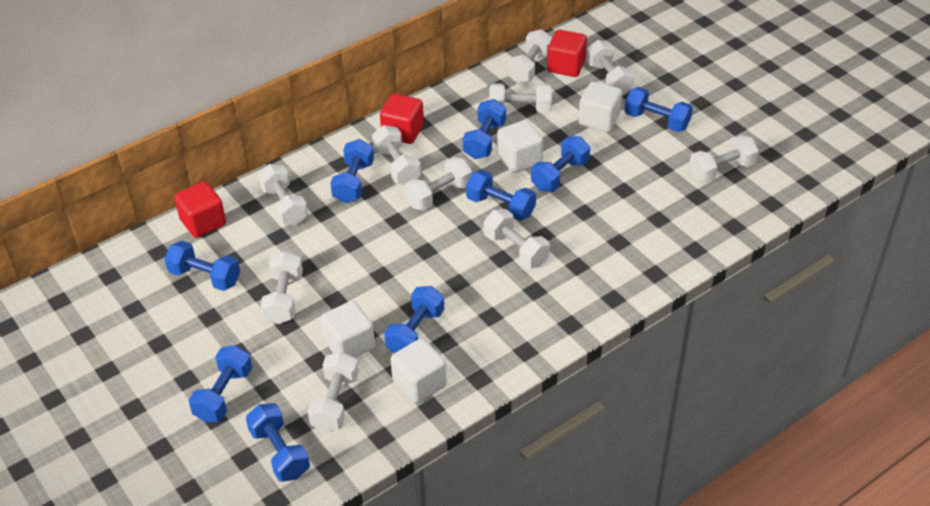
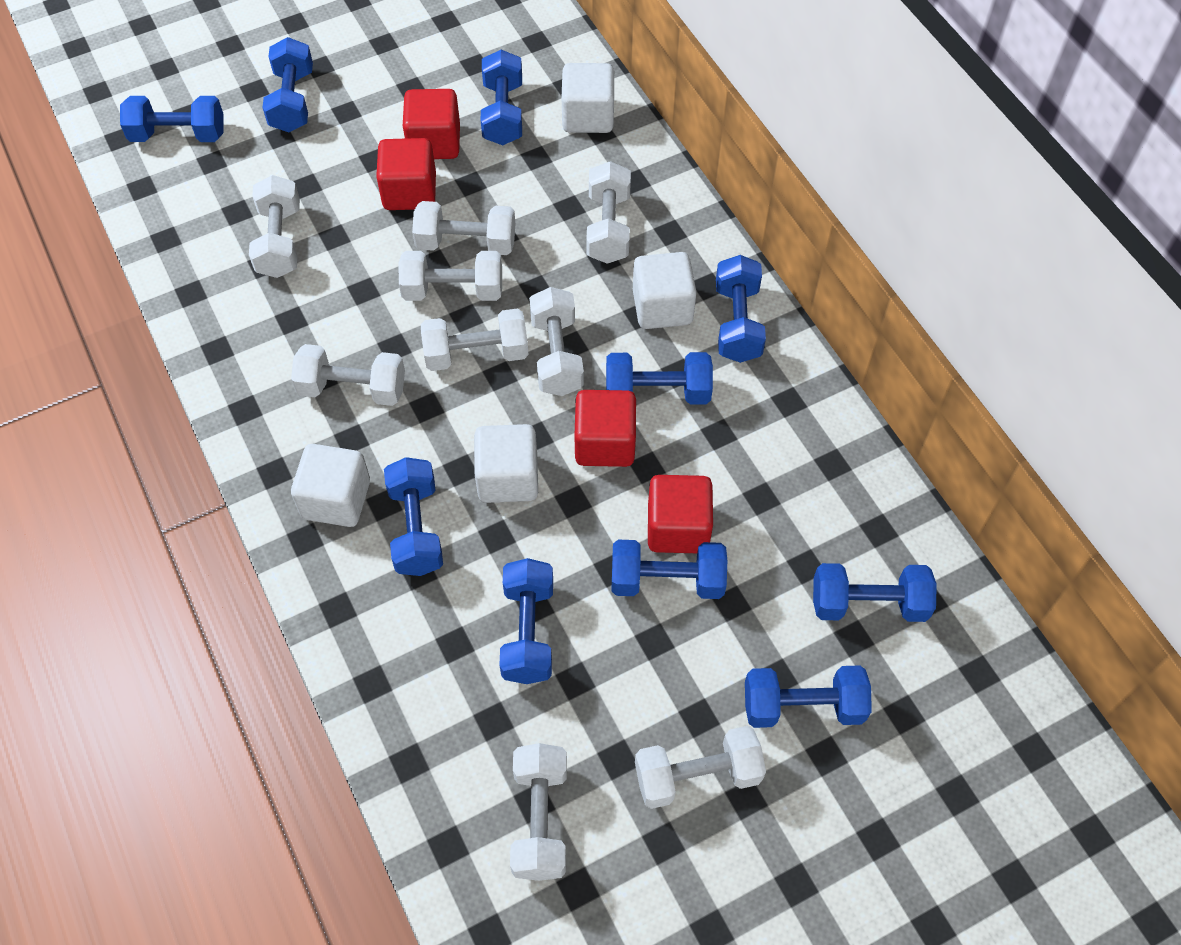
blue dumbbell: 9 -> 10
red cube: 3 -> 4
white dumbbell: 10 -> 9

